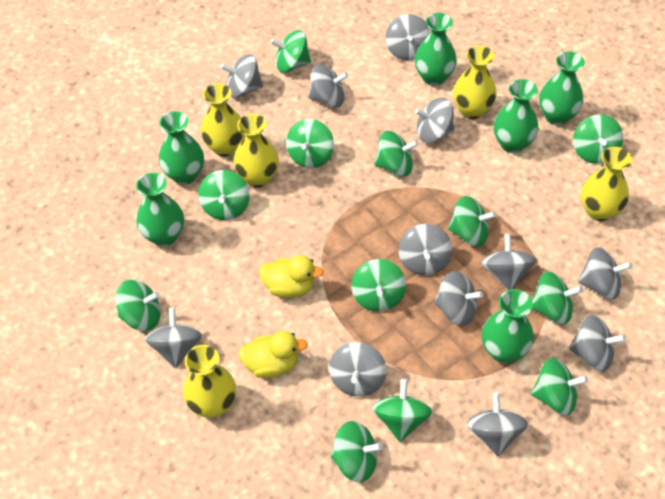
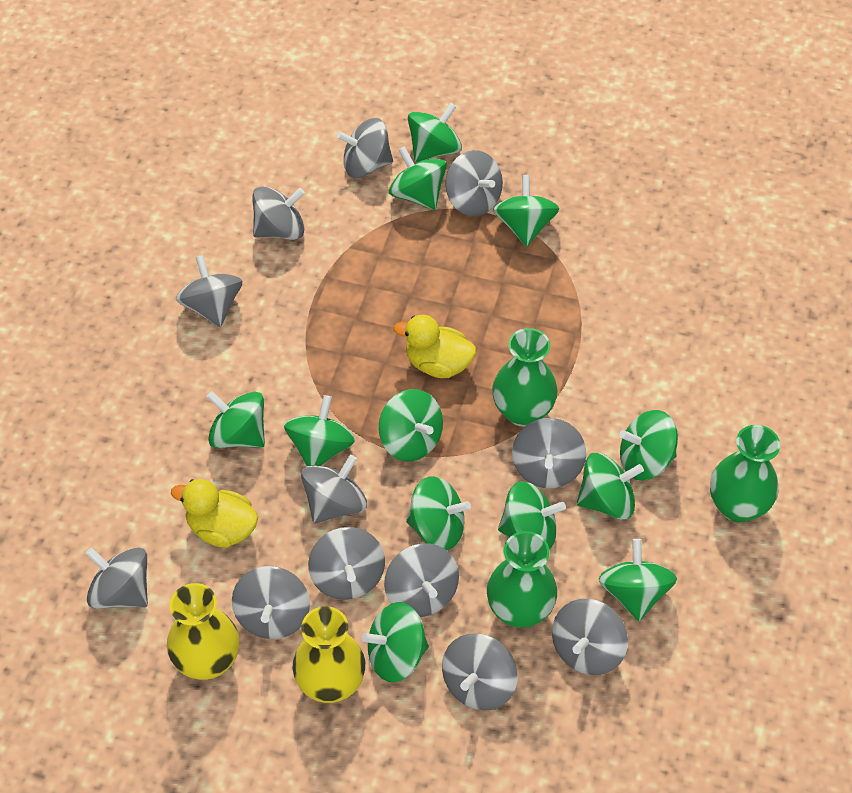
green vase: 6 -> 3
yellow vase: 5 -> 2

